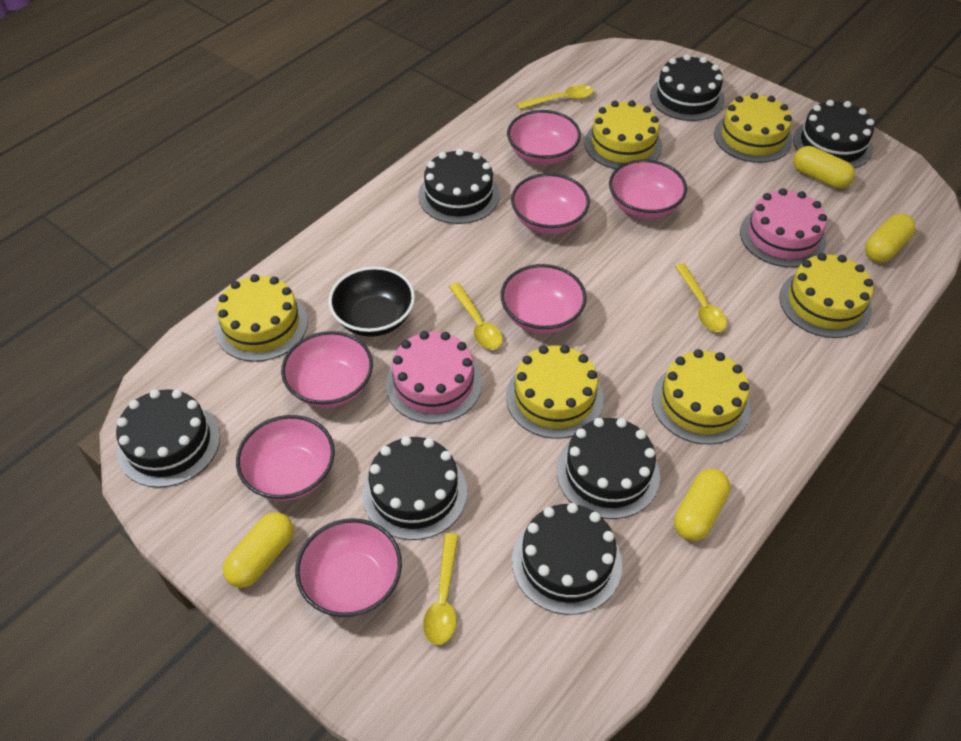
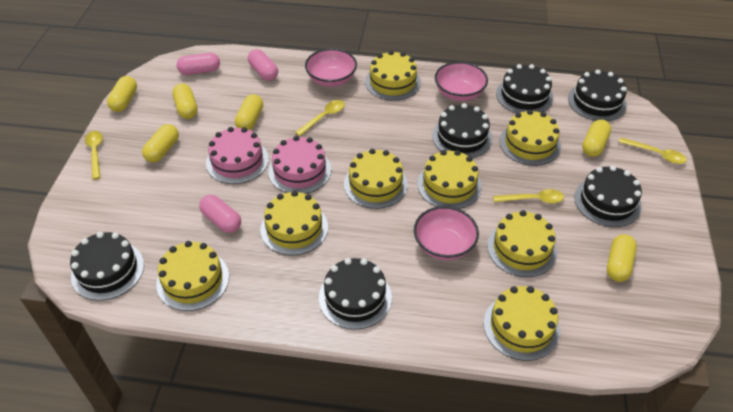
black bowl: 1 -> 0
black cake: 7 -> 6
pink bowl: 7 -> 3
pink capsule: 0 -> 3
yellow cake: 6 -> 8
yellow capsule: 4 -> 6

